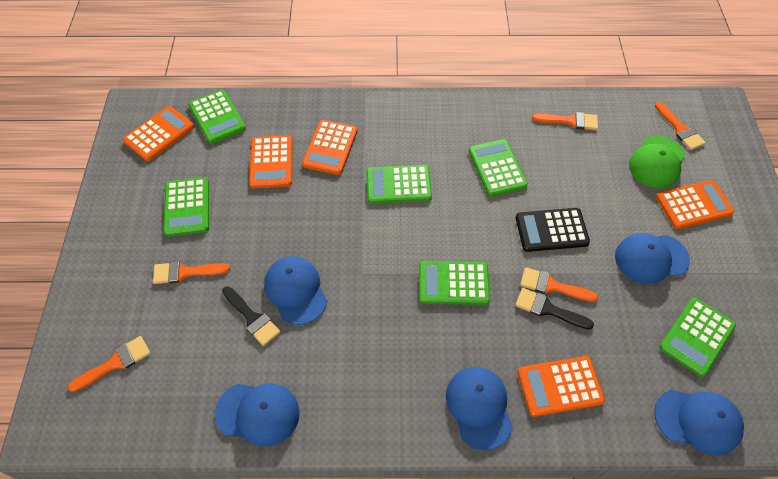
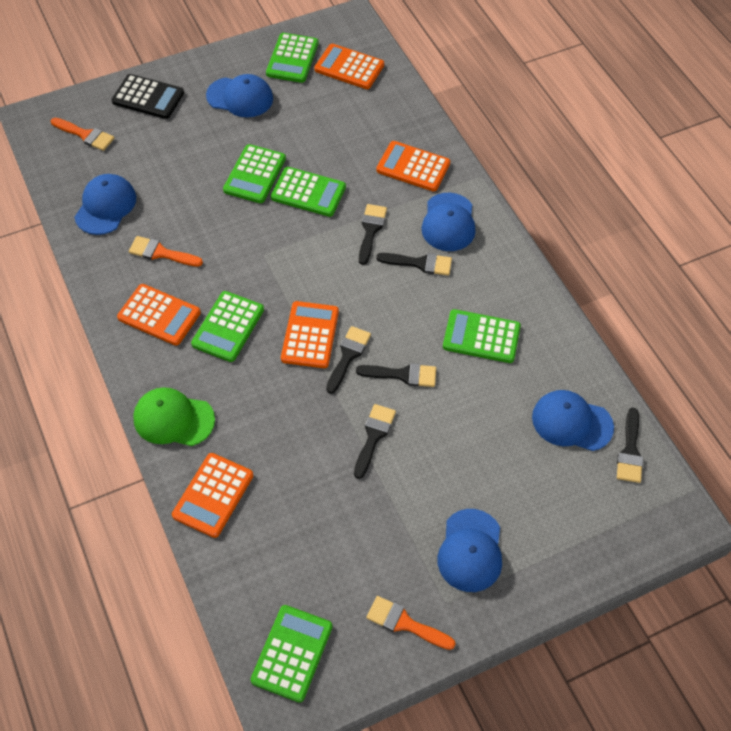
black brush: 2 -> 6
orange brush: 5 -> 3

